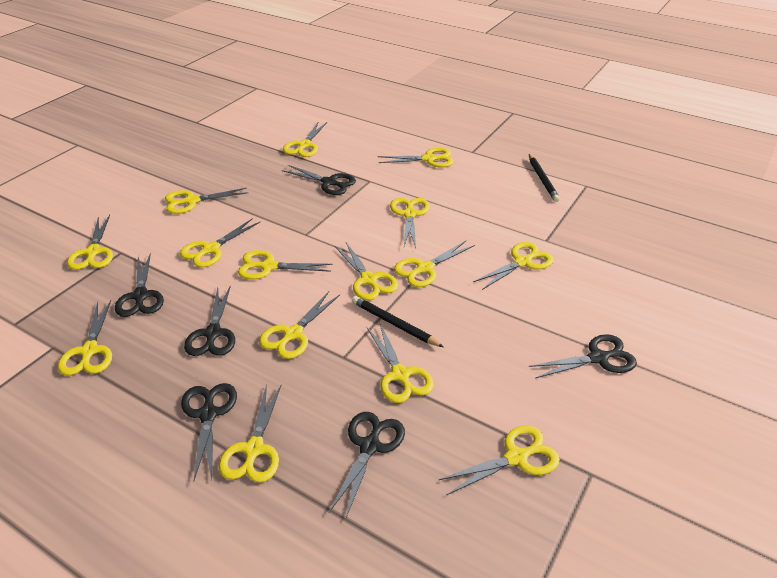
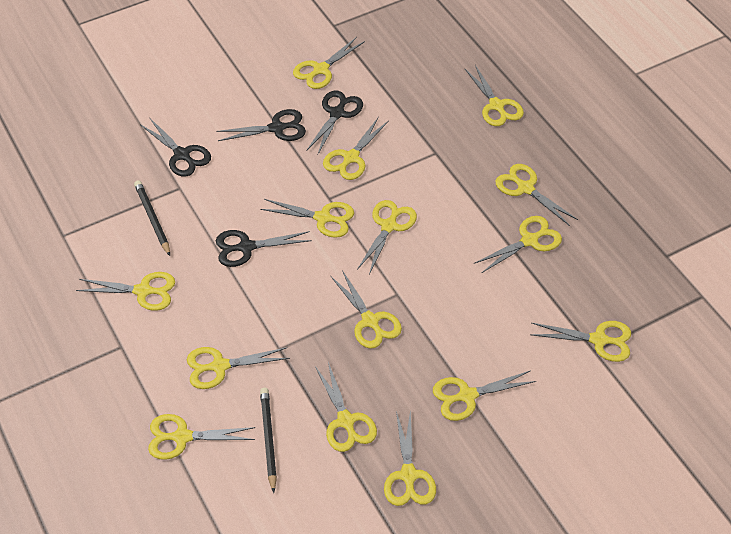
black scissors: 6 -> 4

